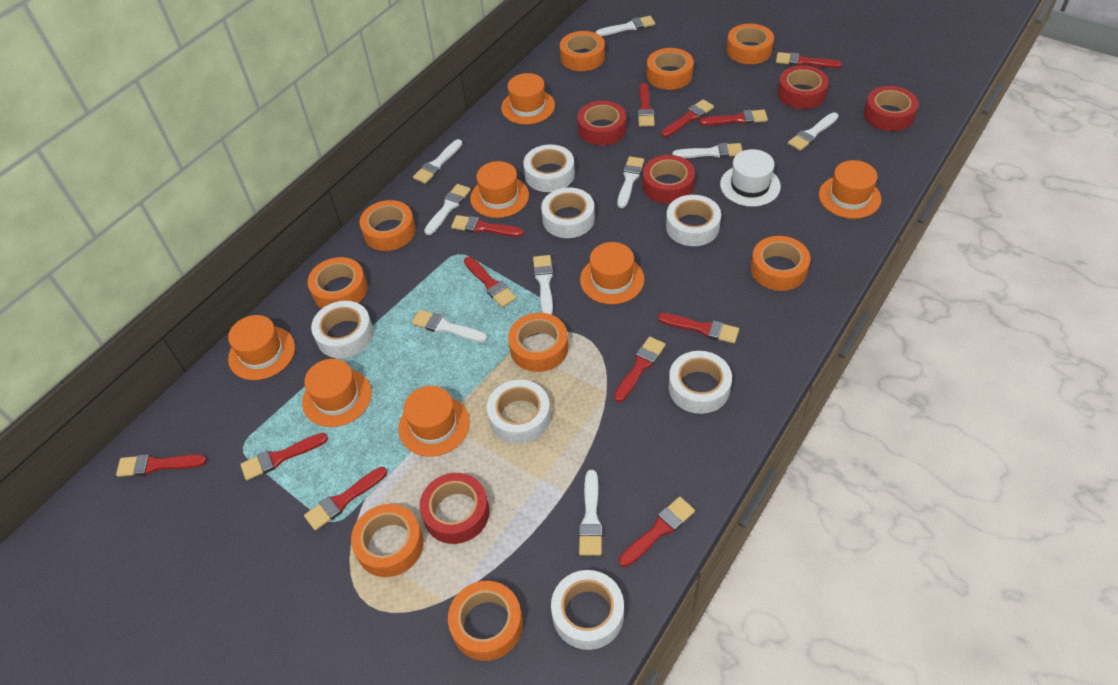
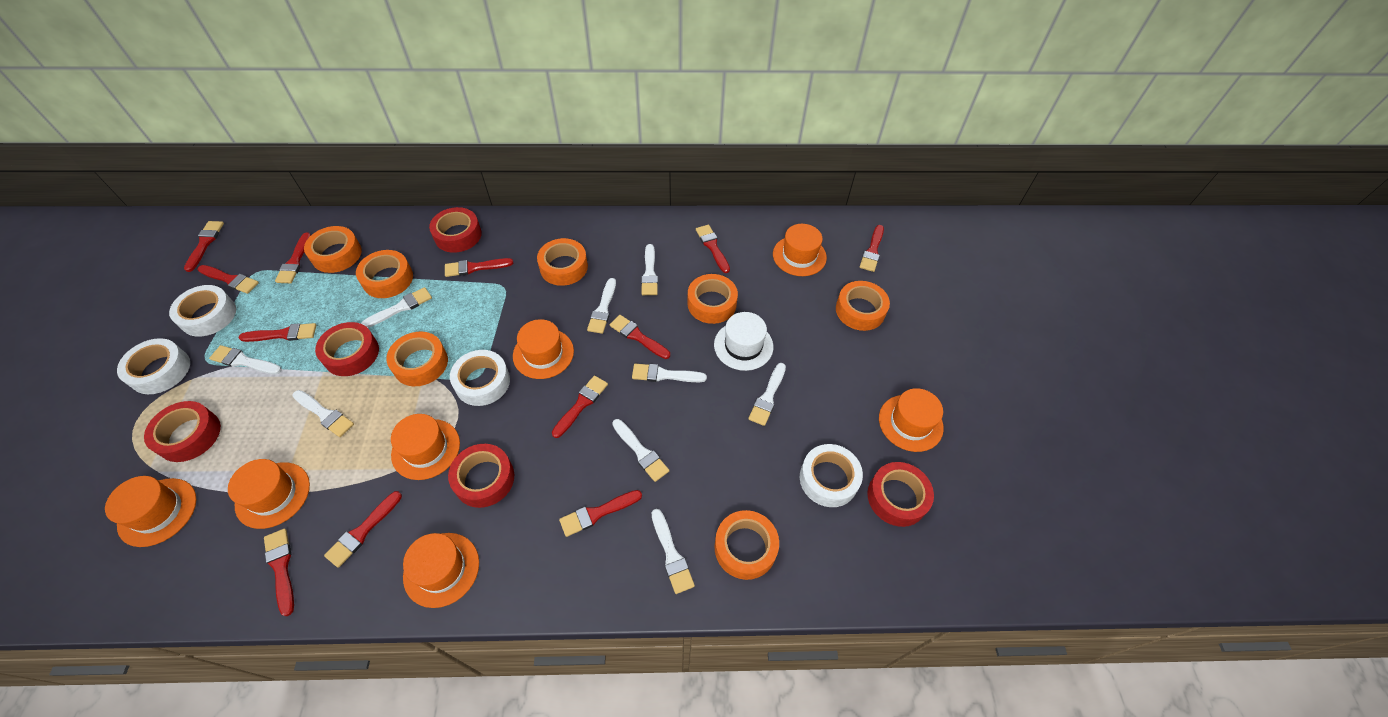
orange tape: 9 -> 7
white tape: 7 -> 4

